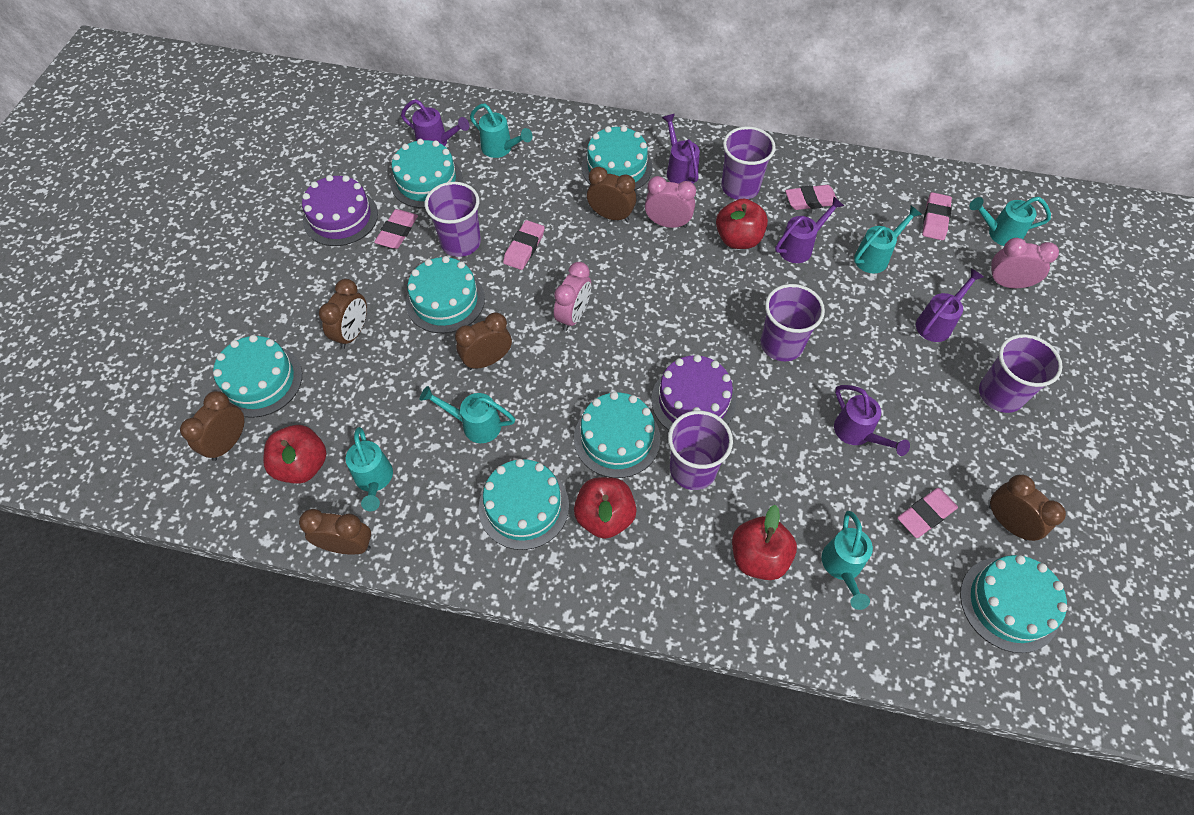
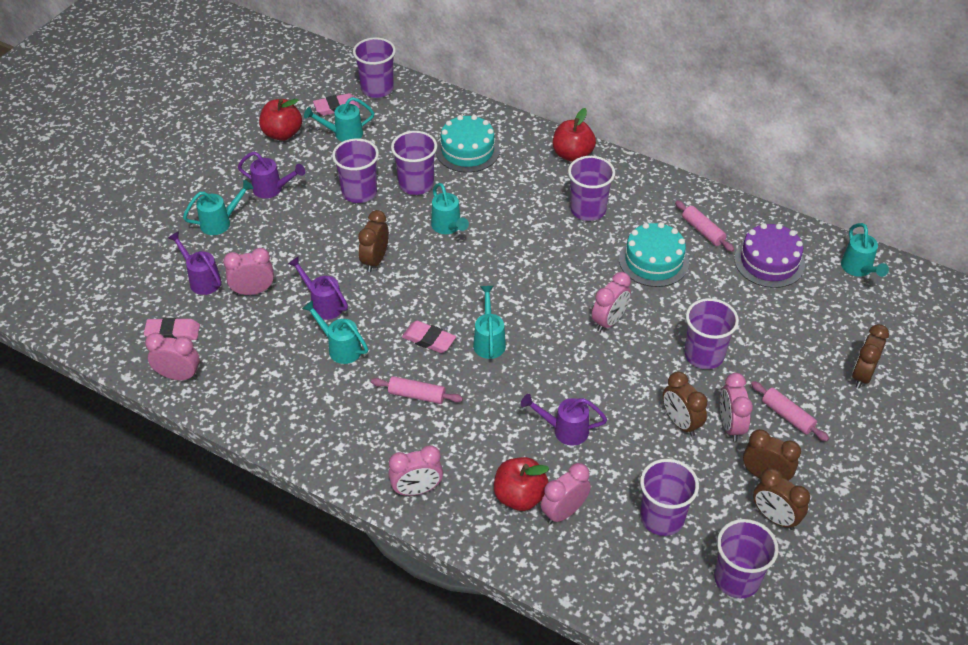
brown clock: 6 -> 5
pink clock: 3 -> 6
pink eraser: 5 -> 3
pink rolling pin: 0 -> 3
purple cake: 2 -> 1
purple cup: 5 -> 7
purple watering can: 5 -> 4
red apple: 4 -> 3
turquoise cake: 7 -> 2

